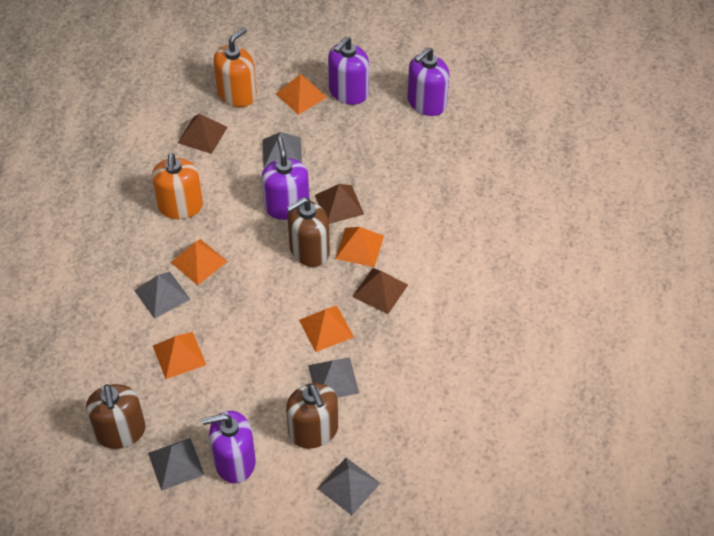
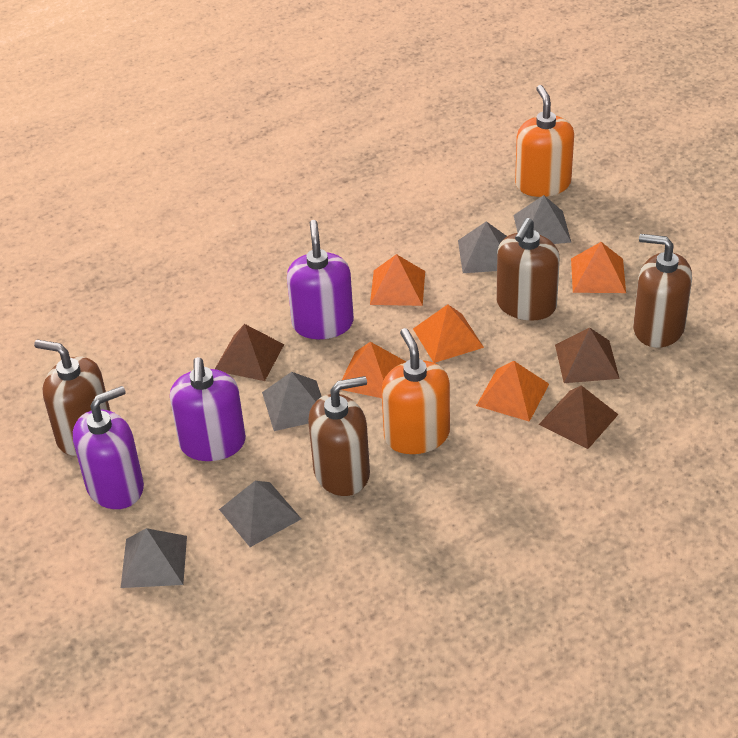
brown soap dispenser: 3 -> 4
purple soap dispenser: 4 -> 3

